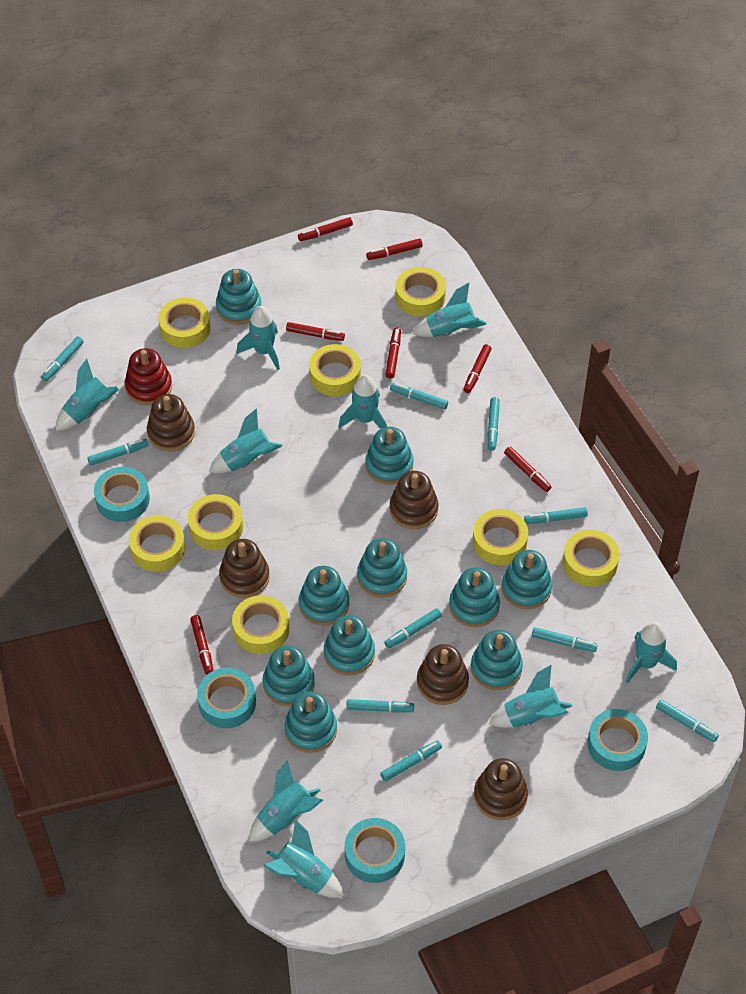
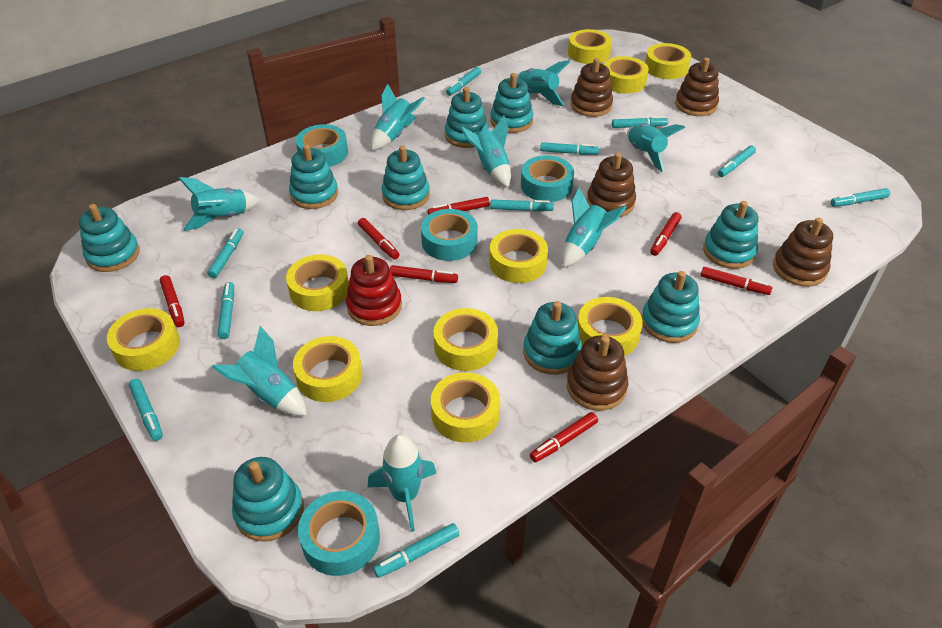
turquoise rocket: 9 -> 8
turquoise stacking toy: 10 -> 9
yellow tape: 8 -> 10

